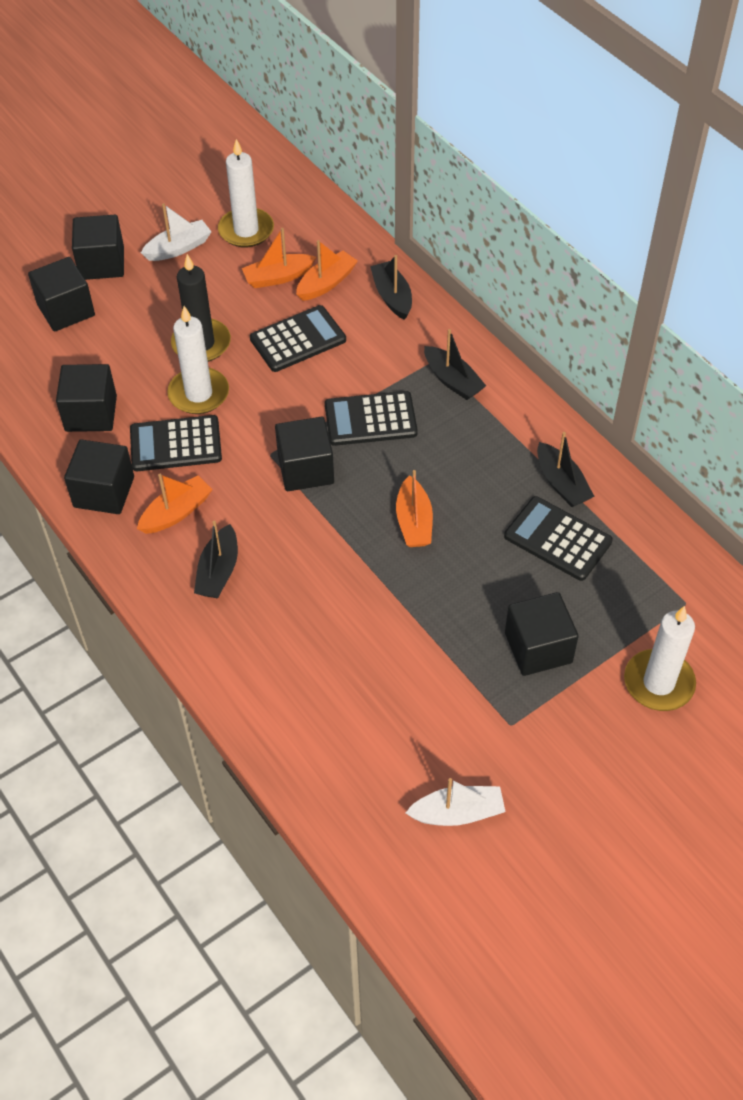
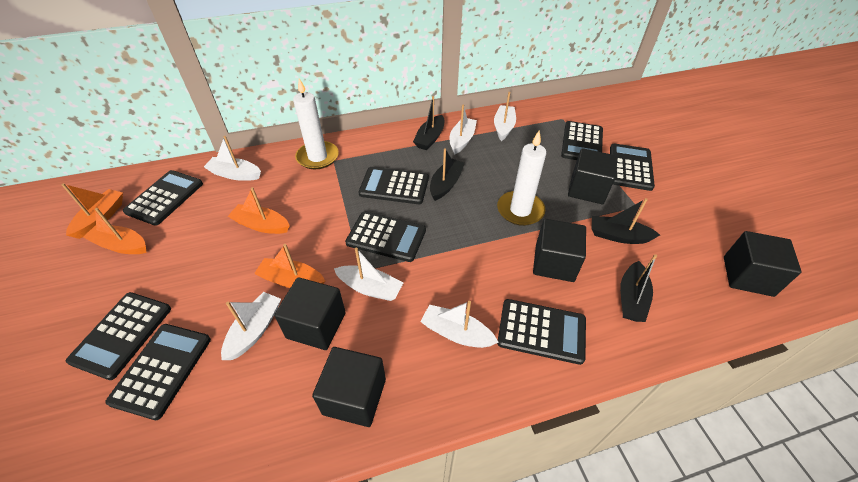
black calculator: 4 -> 8
black candle: 1 -> 0
black cube: 6 -> 5
white boat: 2 -> 6
white candle: 3 -> 2

